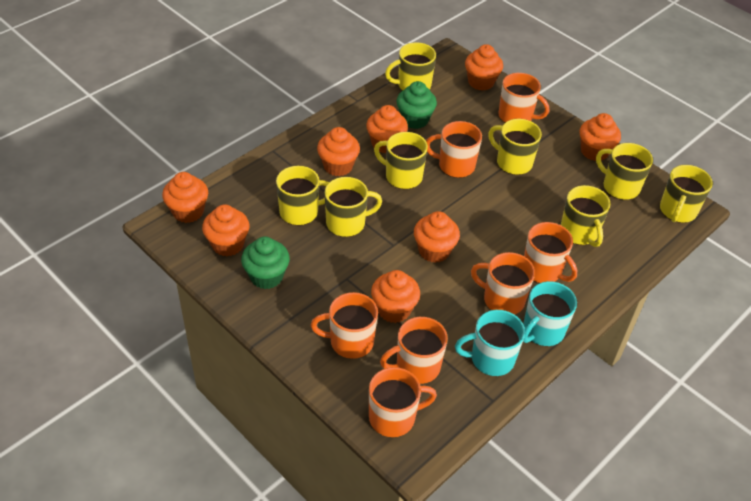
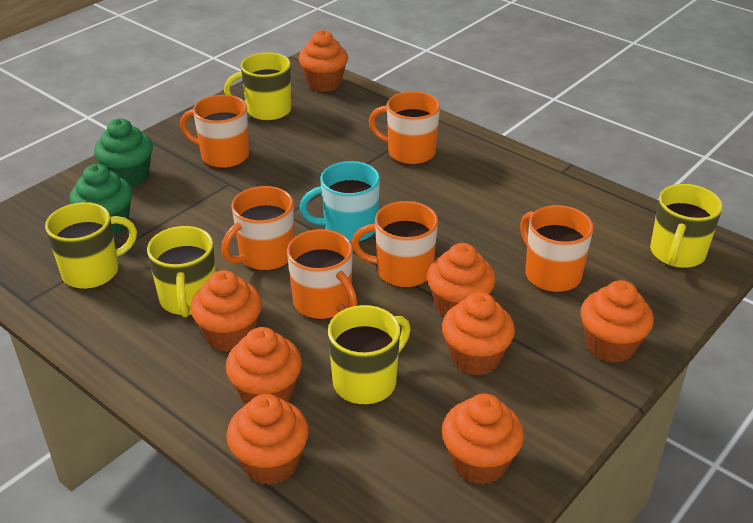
orange mug: 7 -> 6
turquoise mug: 2 -> 1
yellow mug: 8 -> 5

